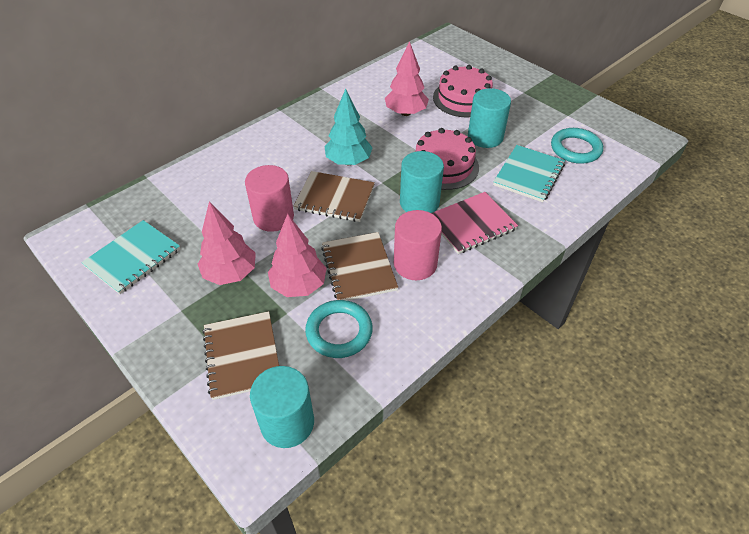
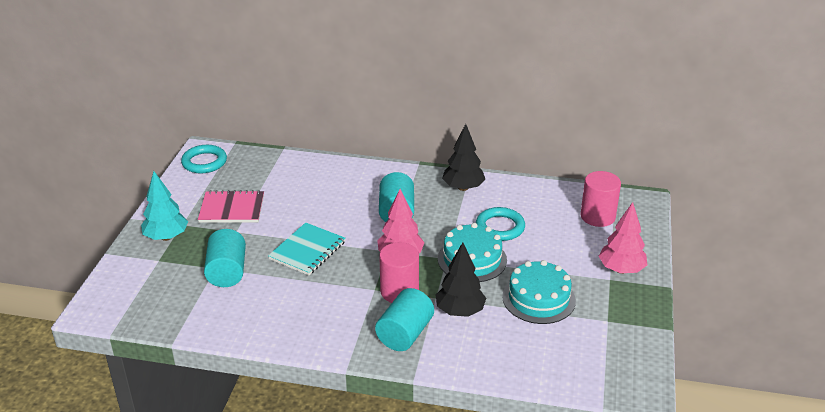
black tree: 0 -> 2
brown notebook: 3 -> 0
pink cake: 2 -> 0
pink tree: 3 -> 2
turquoise cake: 0 -> 2
turquoise notebook: 2 -> 1

